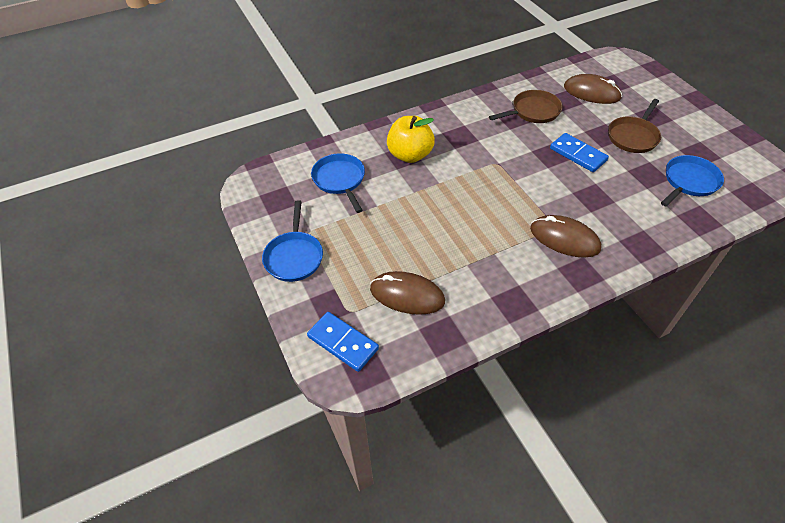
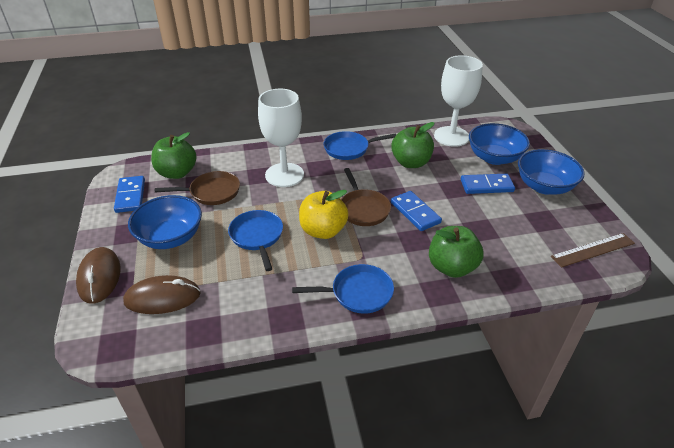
blue bowl: 0 -> 3
blue domino: 2 -> 3
brown mouse: 3 -> 2
brown ruler: 0 -> 1
green apple: 0 -> 3
white goblet: 0 -> 2

